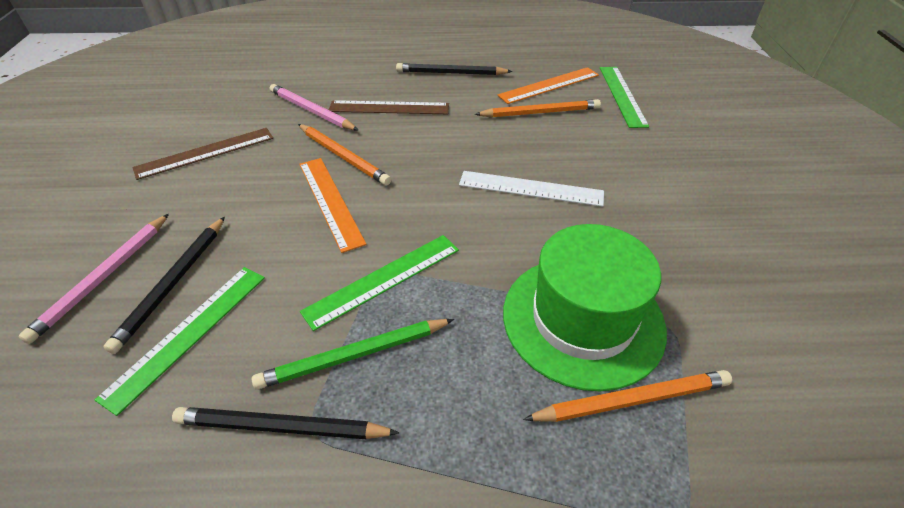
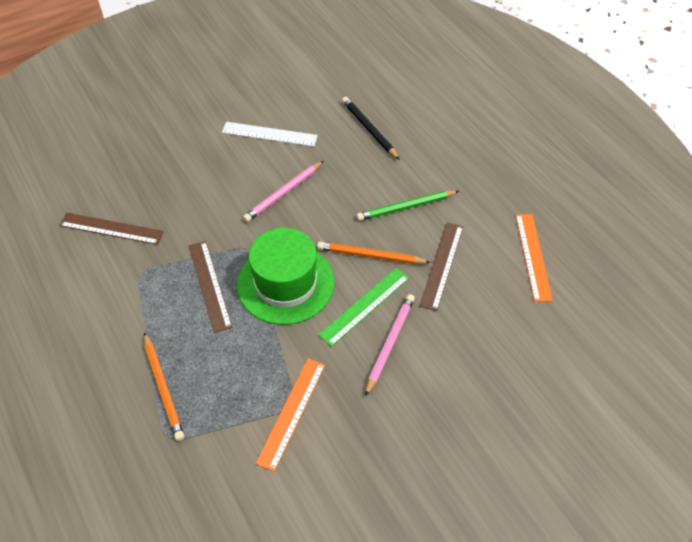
black pencil: 3 -> 1
brown ruler: 2 -> 3
green ruler: 3 -> 1
orange pencil: 3 -> 2

